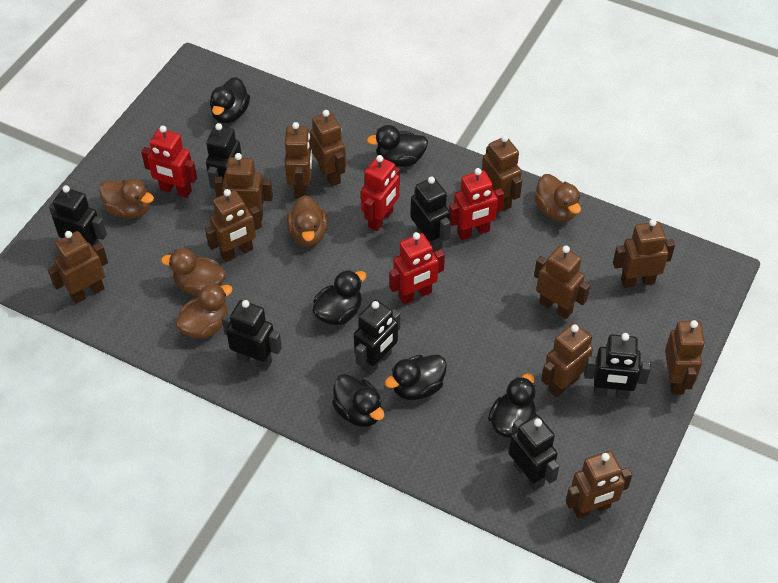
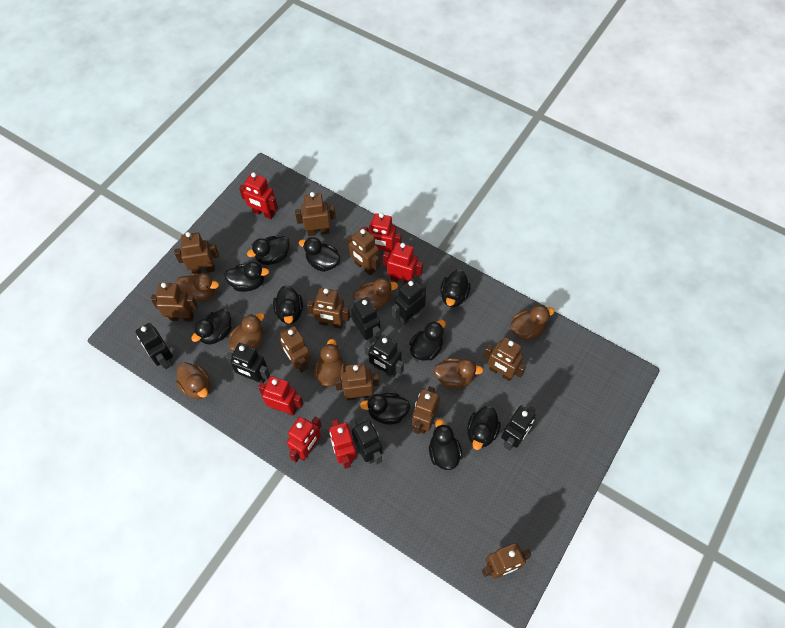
black duck: 6 -> 10
brown duck: 5 -> 7
brown robot: 11 -> 10
red robot: 4 -> 6

